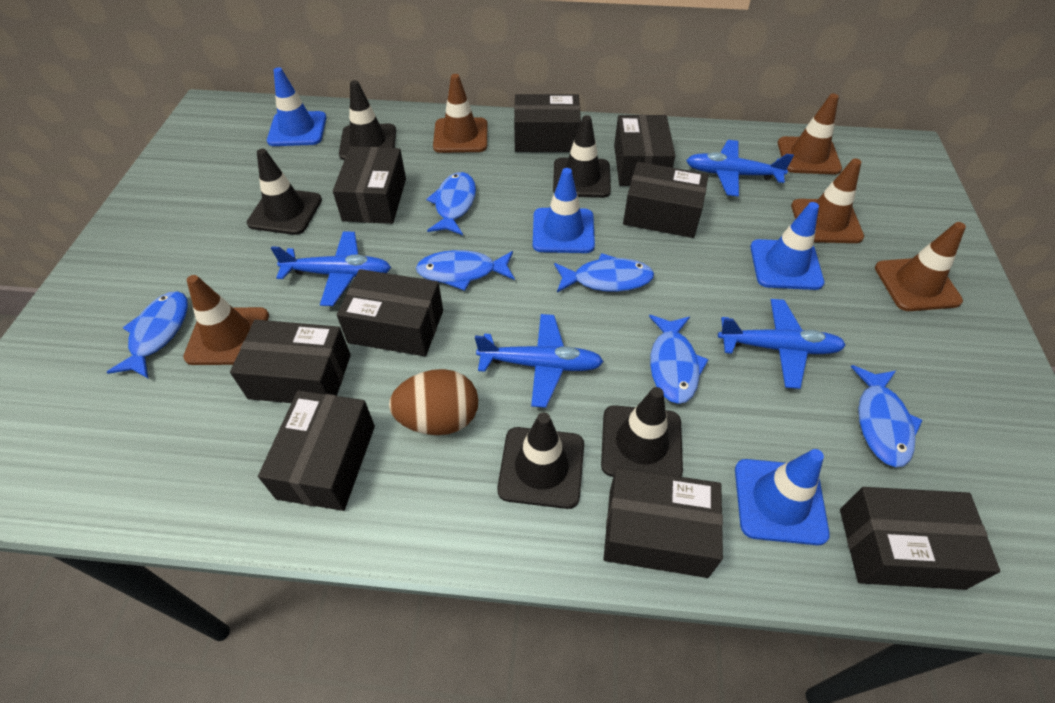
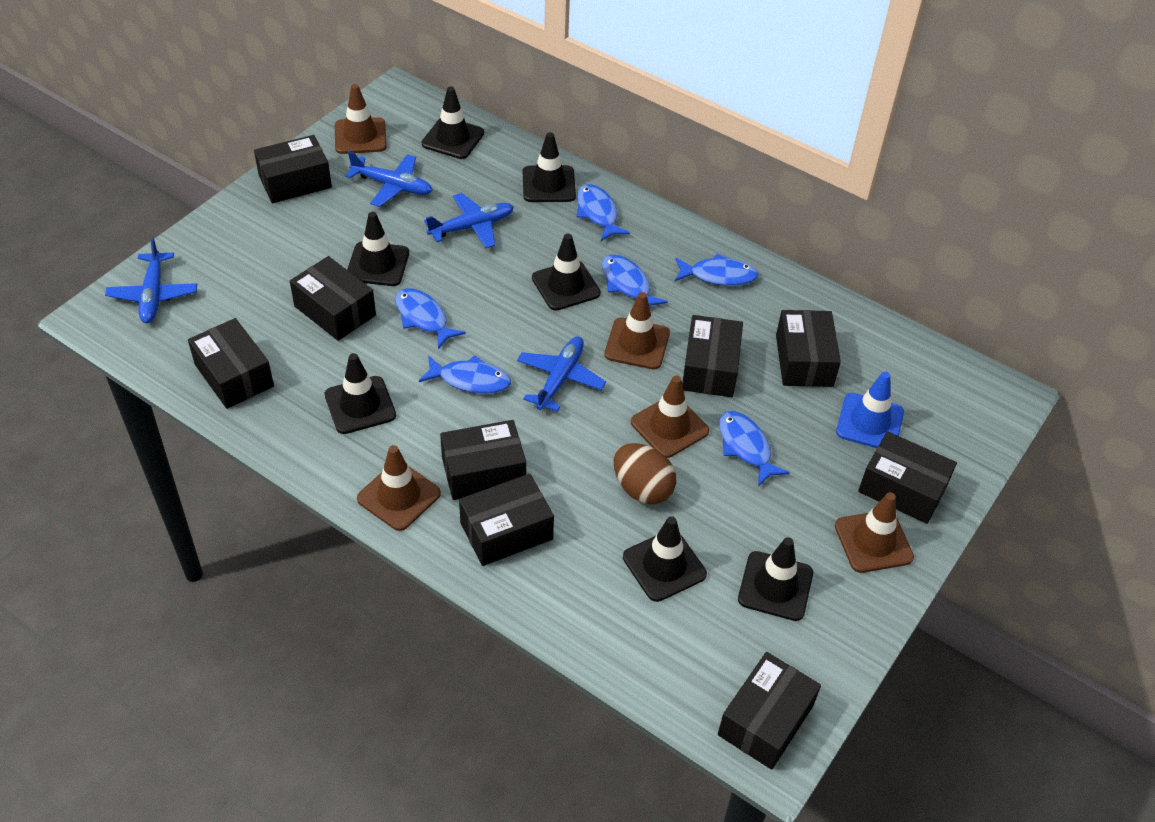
black traffic cone: 5 -> 7
blue traffic cone: 4 -> 1

